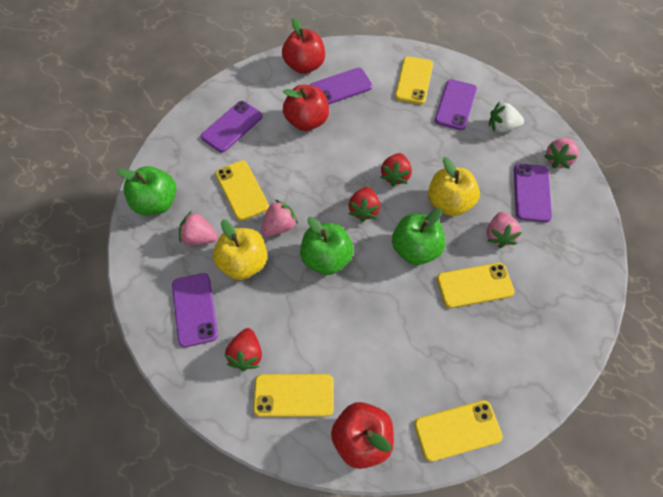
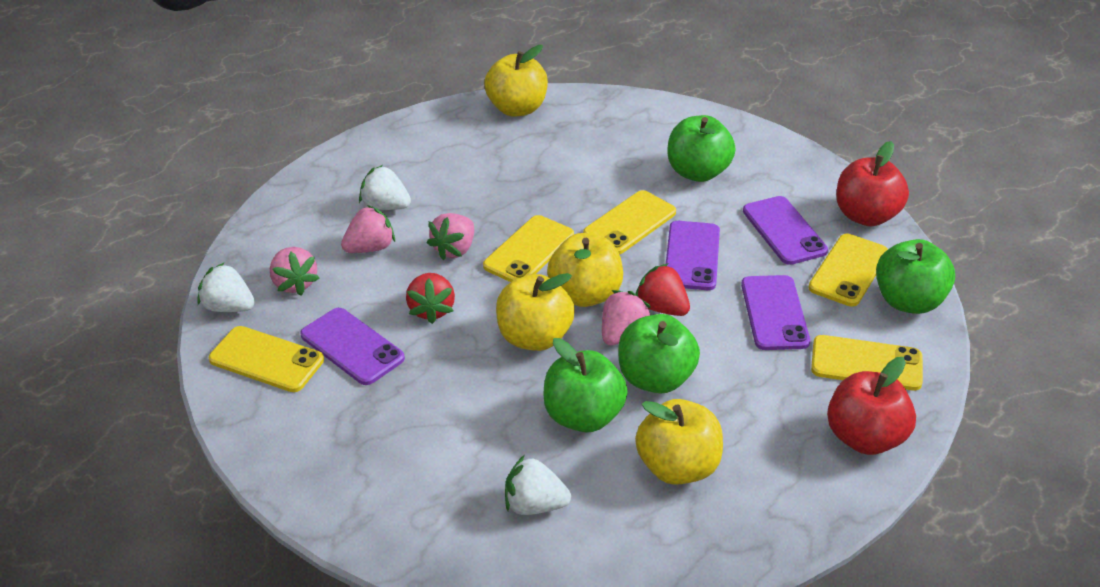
green apple: 3 -> 4
purple phone: 5 -> 4
red apple: 3 -> 2
red strawberry: 3 -> 2
white strawberry: 1 -> 3
yellow apple: 2 -> 4

